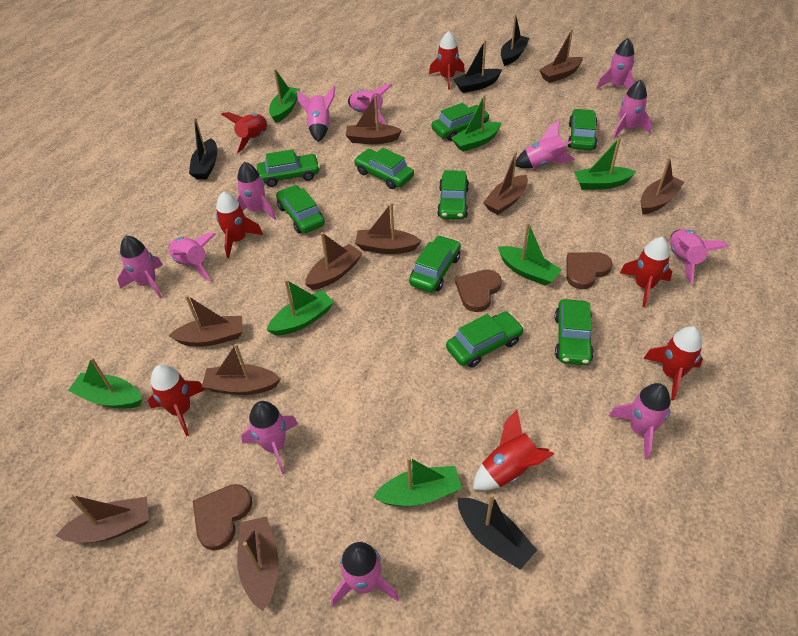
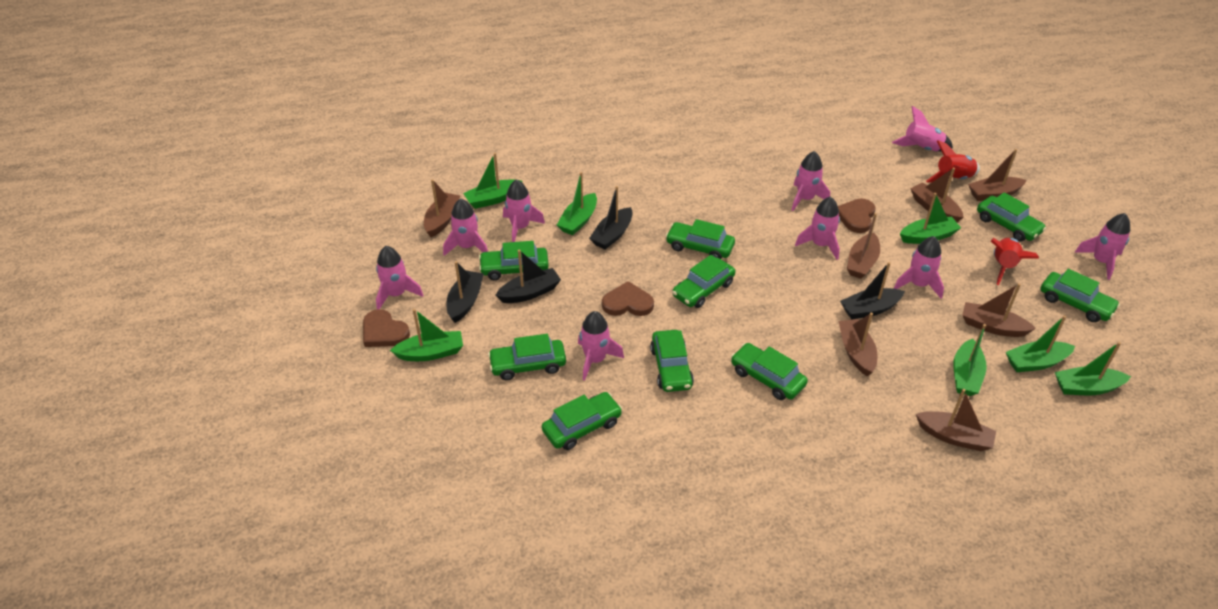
brown boat: 10 -> 7
pink rocket: 12 -> 9
red rocket: 7 -> 2

